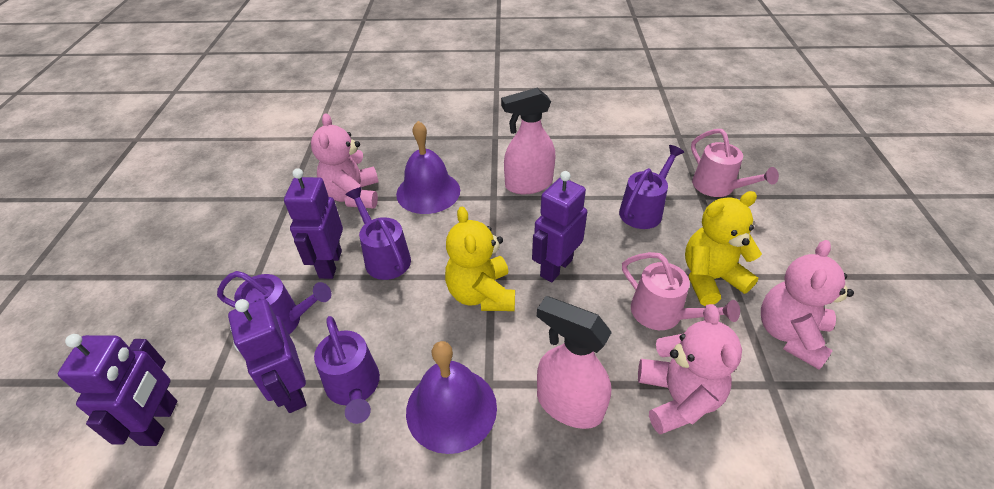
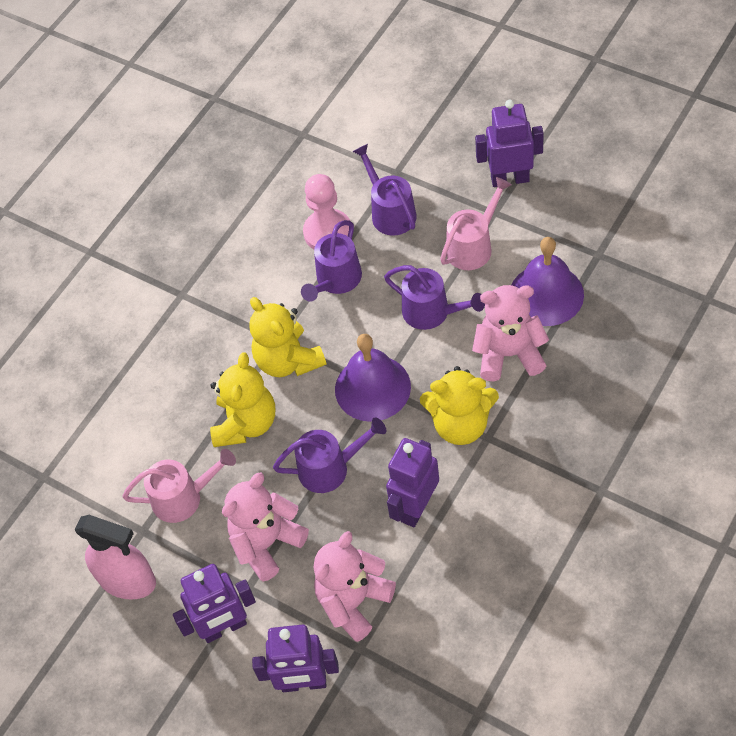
pink pawn: 0 -> 1
pink spray bottle: 2 -> 1
yellow teddy bear: 2 -> 3

